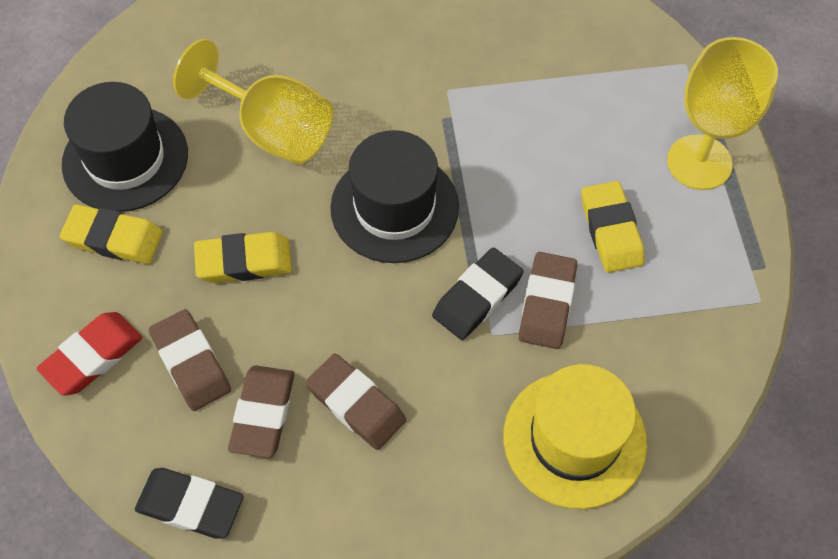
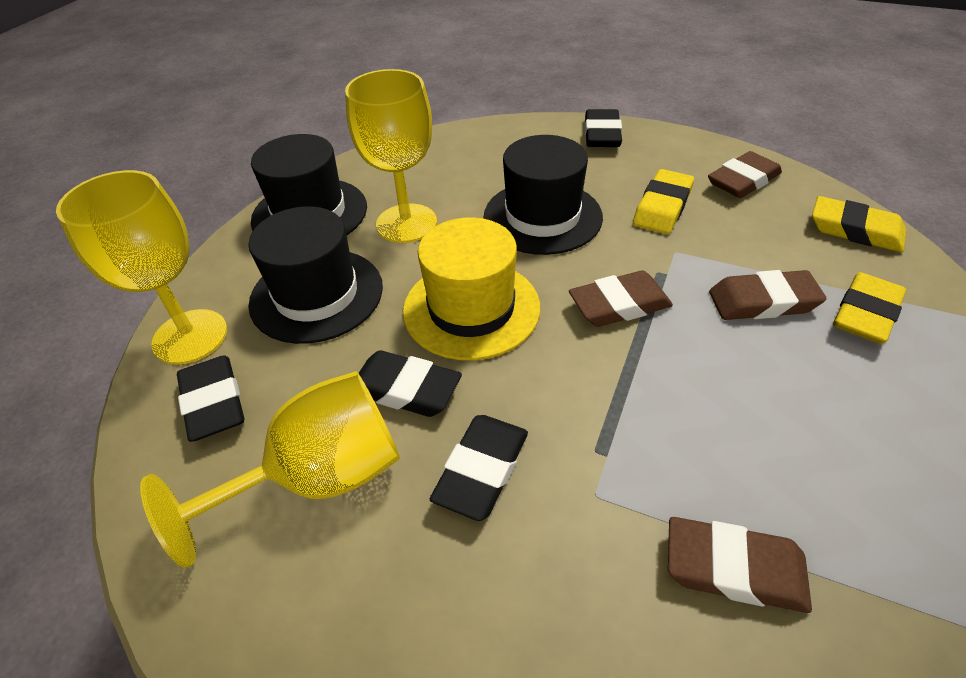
black eraser: 2 -> 4
black hat: 2 -> 3
red eraser: 1 -> 0
yellow goblet: 2 -> 3

